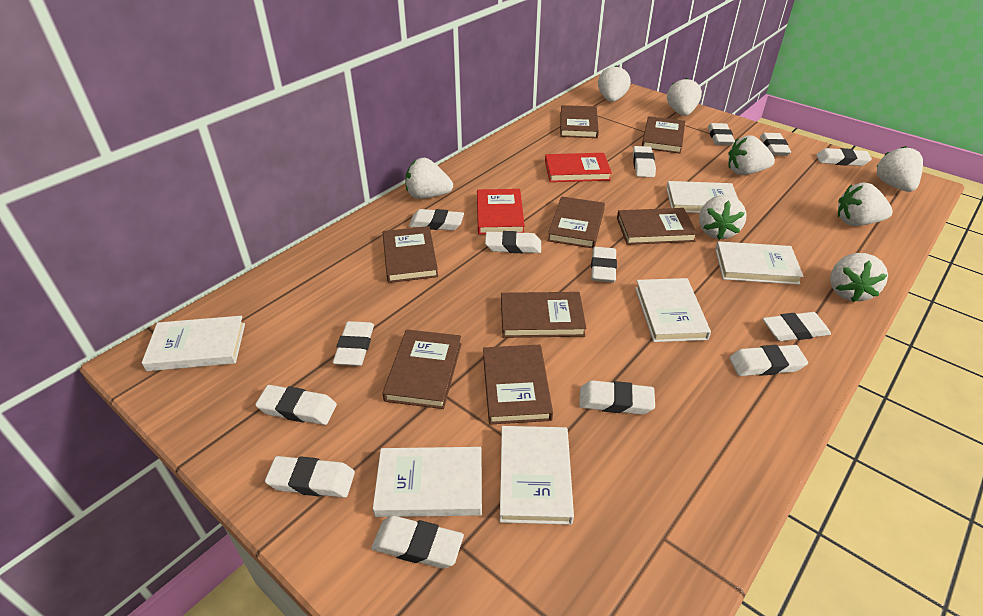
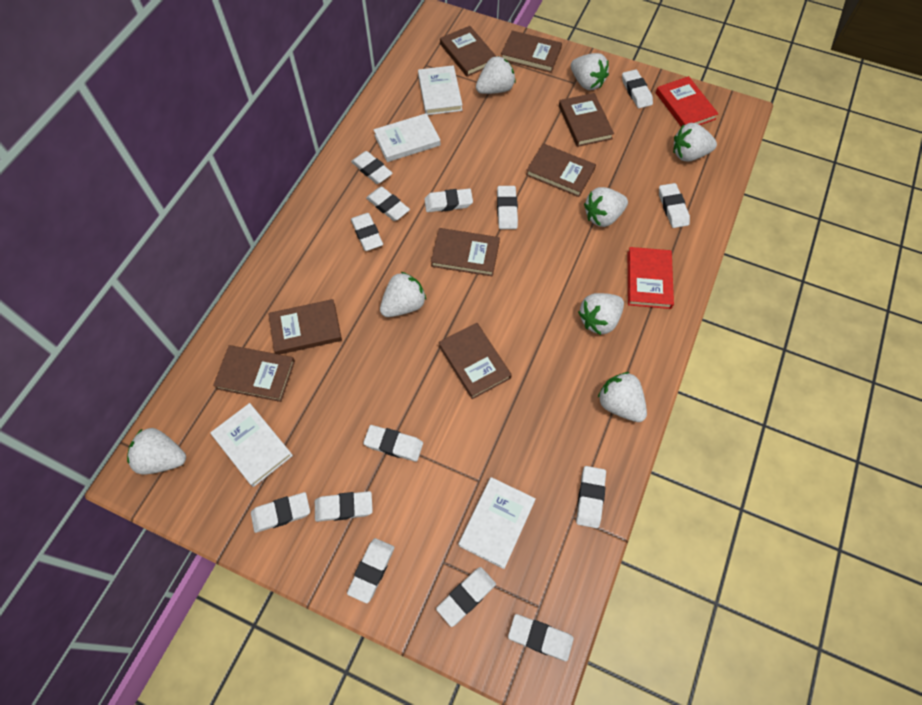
white book: 6 -> 4

